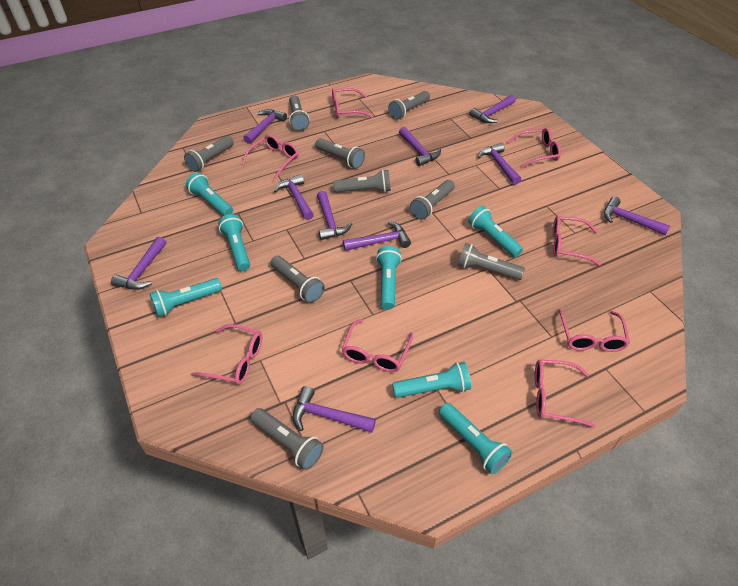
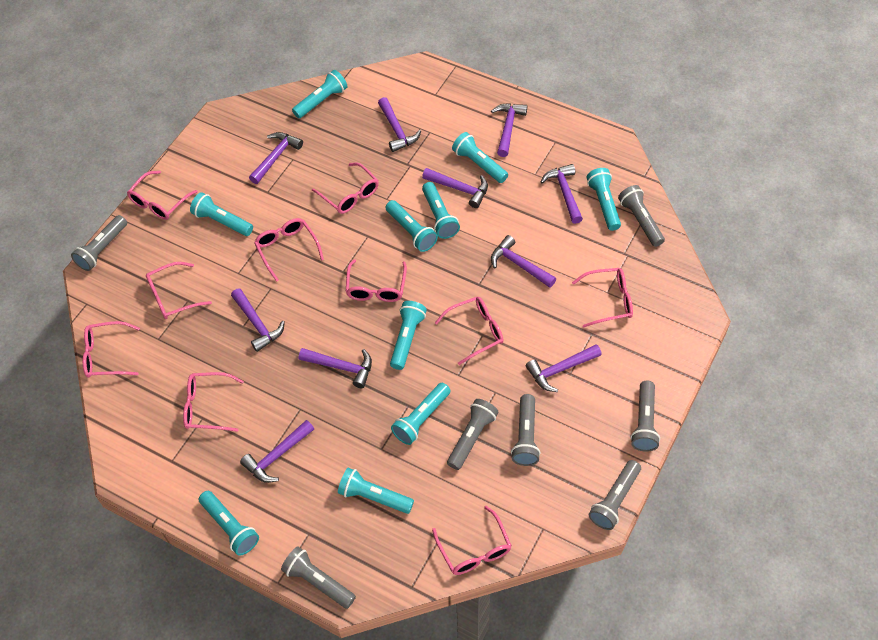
grey flashlight: 9 -> 7
pink glasses: 8 -> 10
turquoise flashlight: 7 -> 10

